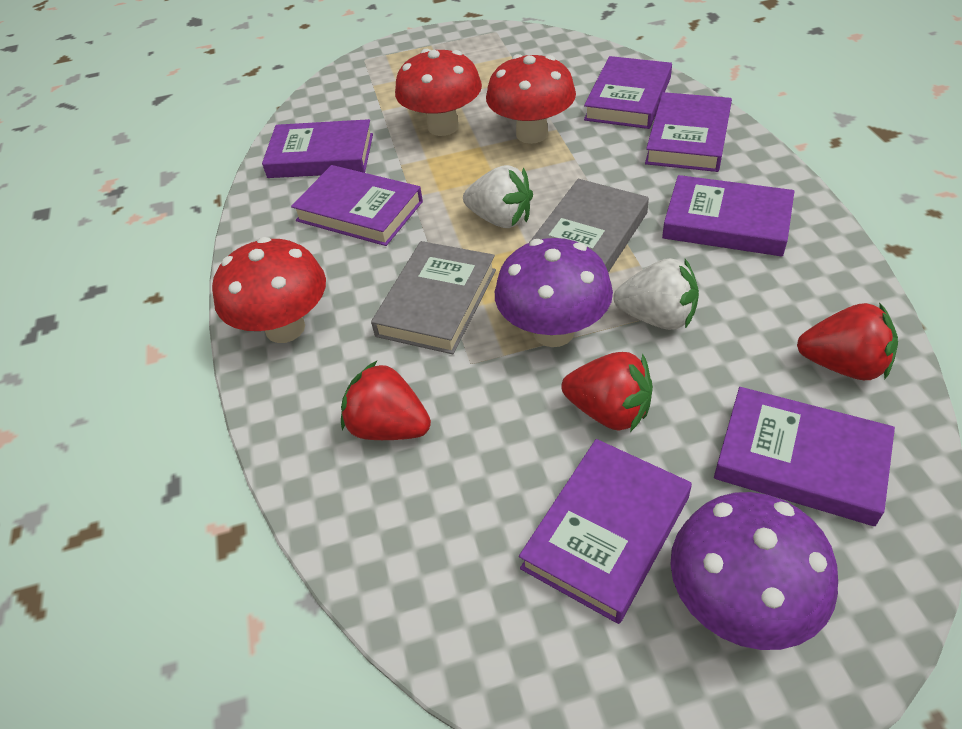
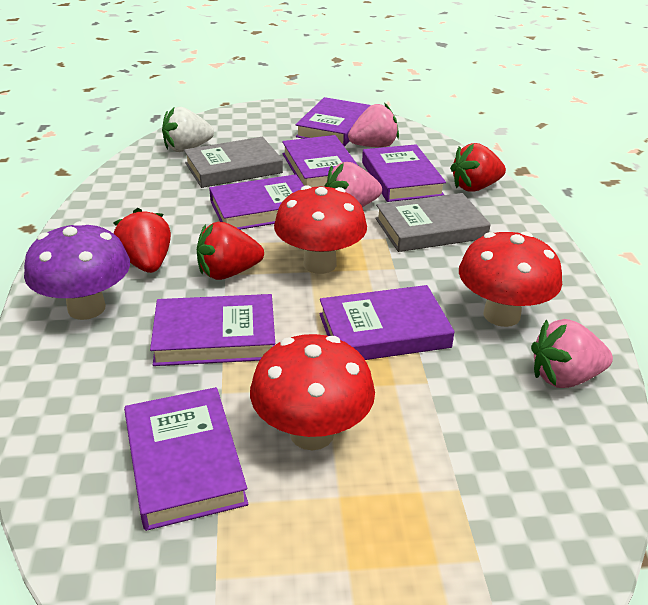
pink strawberry: 0 -> 3
purple mushroom: 2 -> 1
white strawberry: 2 -> 1

